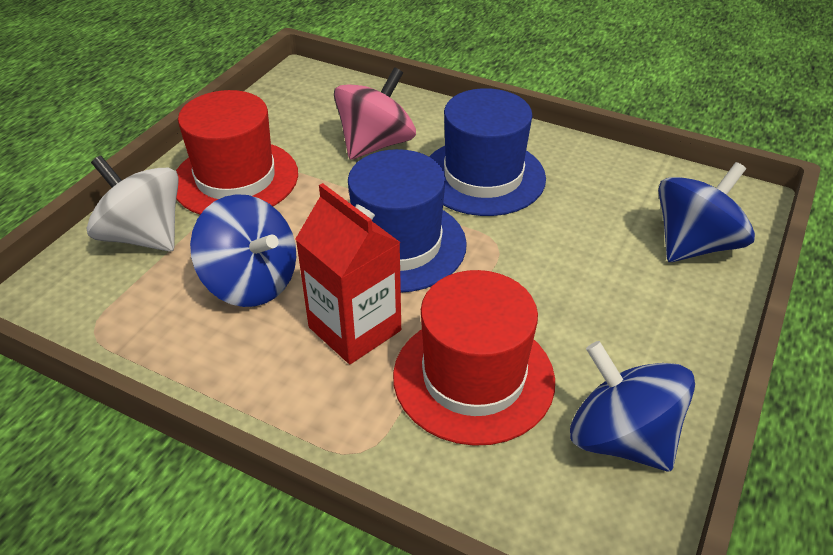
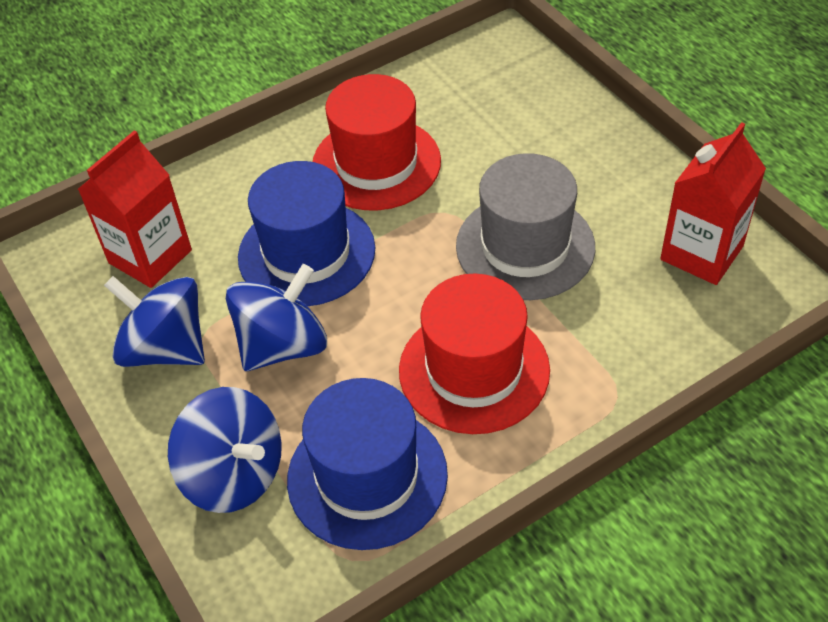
grey hat: 0 -> 1
pink spinning top: 1 -> 0
red carton: 1 -> 2
white spinning top: 1 -> 0

